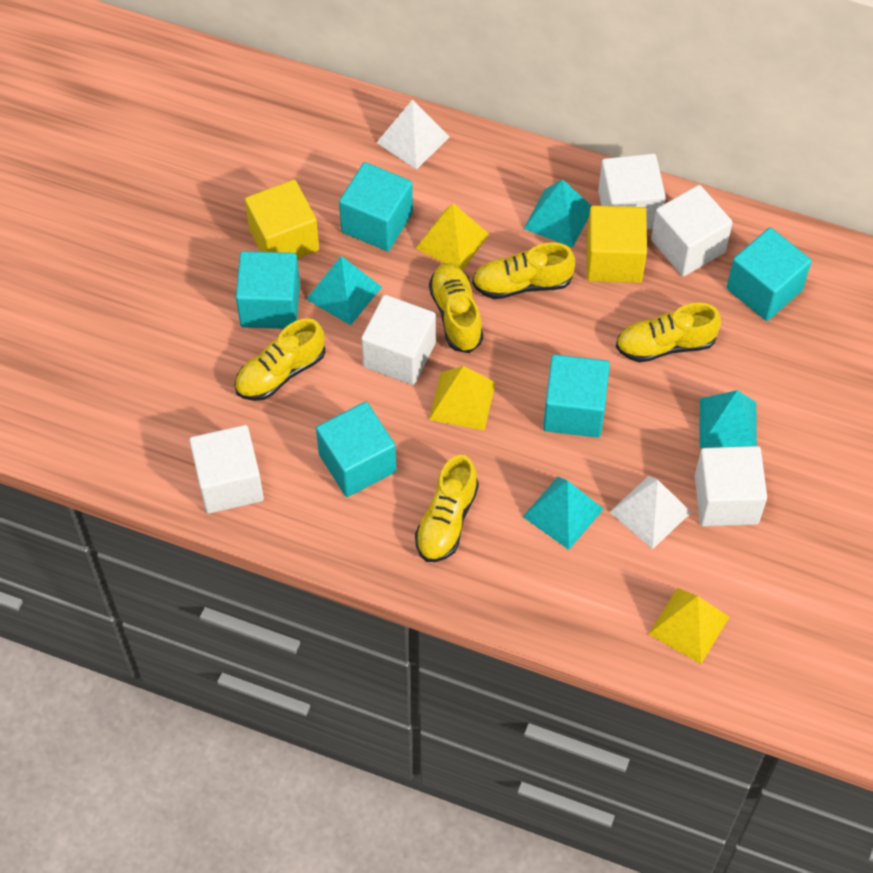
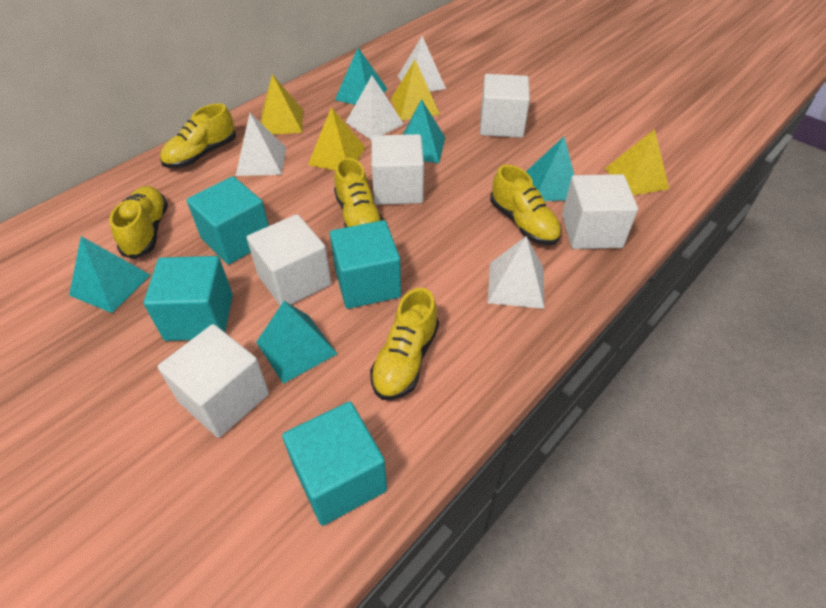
turquoise cube: 5 -> 4
turquoise pyramid: 4 -> 5
white pyramid: 2 -> 4
yellow cube: 2 -> 0
yellow pyramid: 3 -> 4

